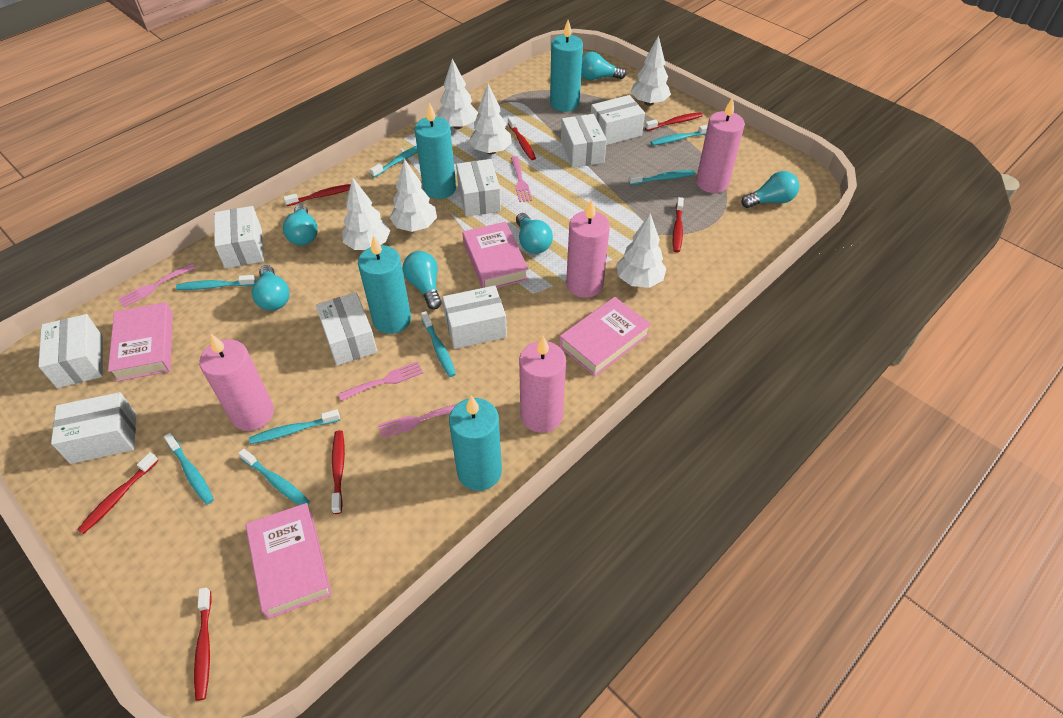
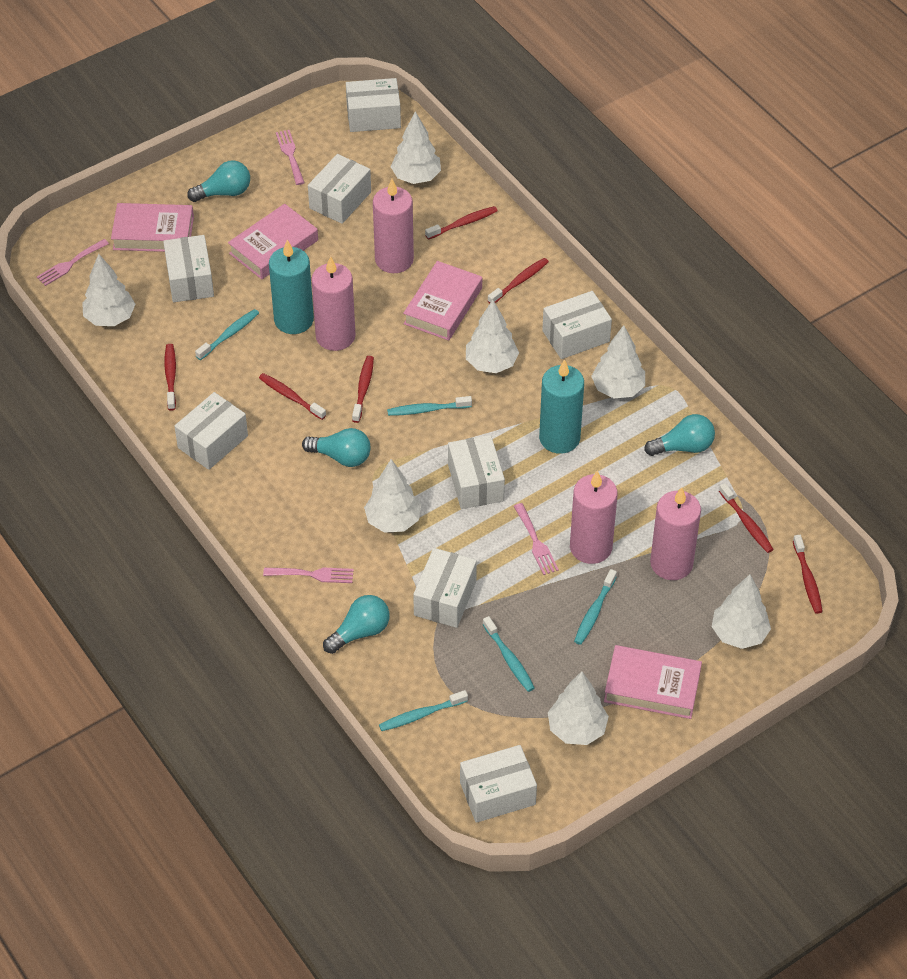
turquoise candle: 4 -> 2
turquoise light bulb: 6 -> 4
turquoise toothbrush: 8 -> 5
white tree: 6 -> 7

